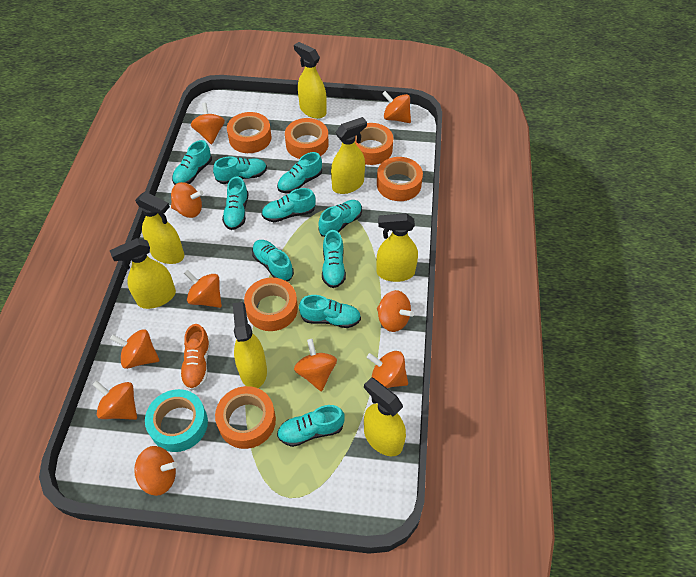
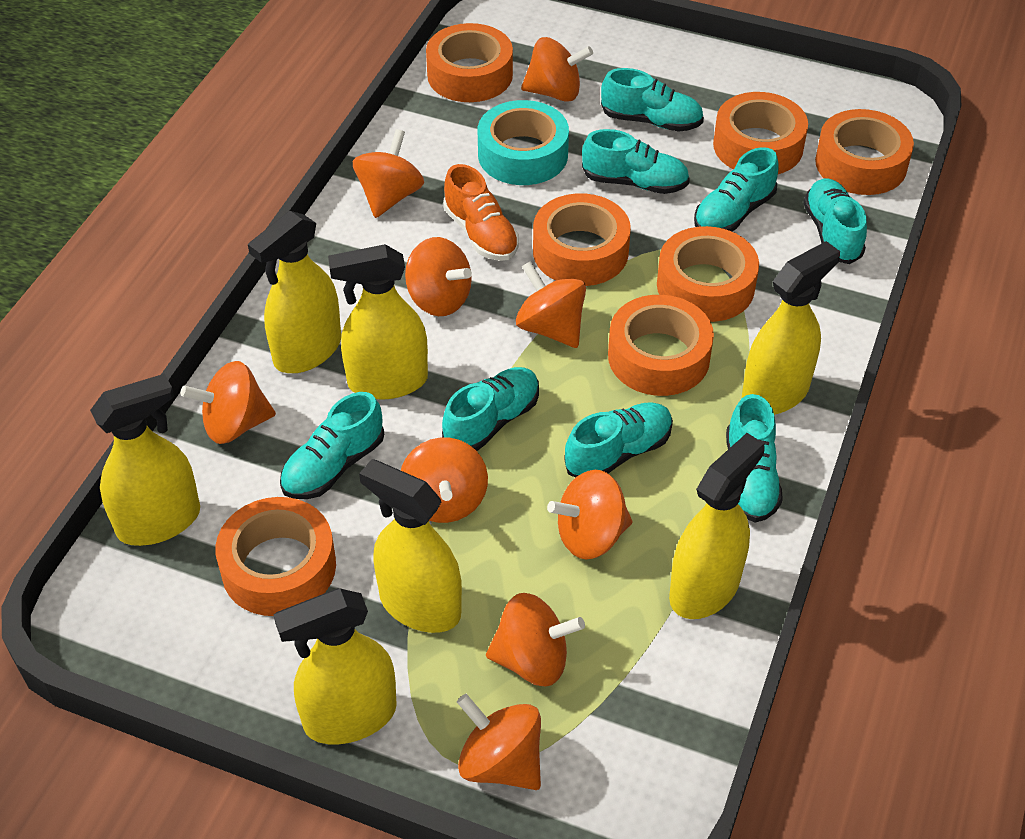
orange spinning top: 10 -> 9
orange tape: 6 -> 7
turquoise shoe: 10 -> 8

